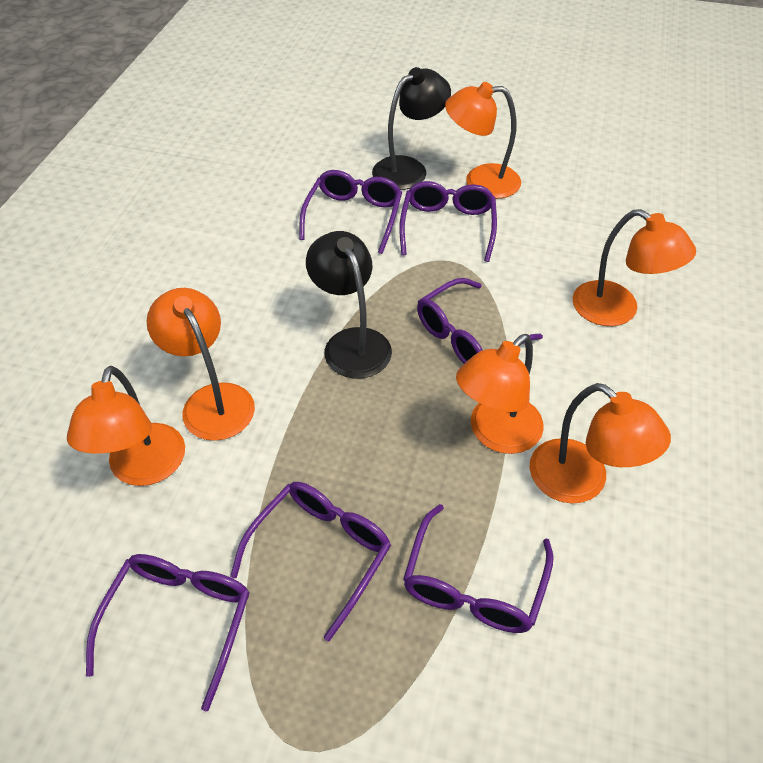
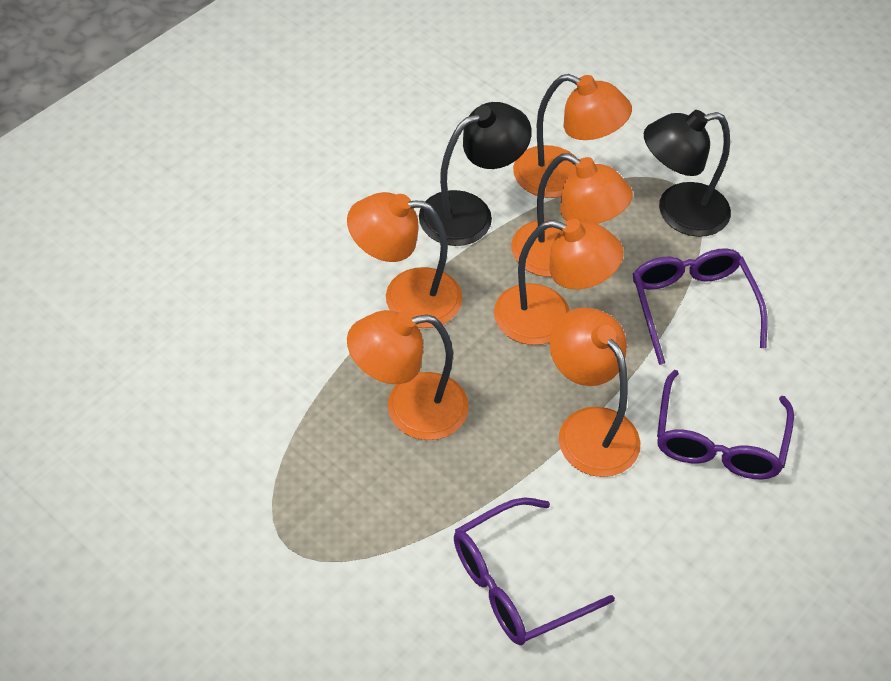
purple glasses: 6 -> 3

